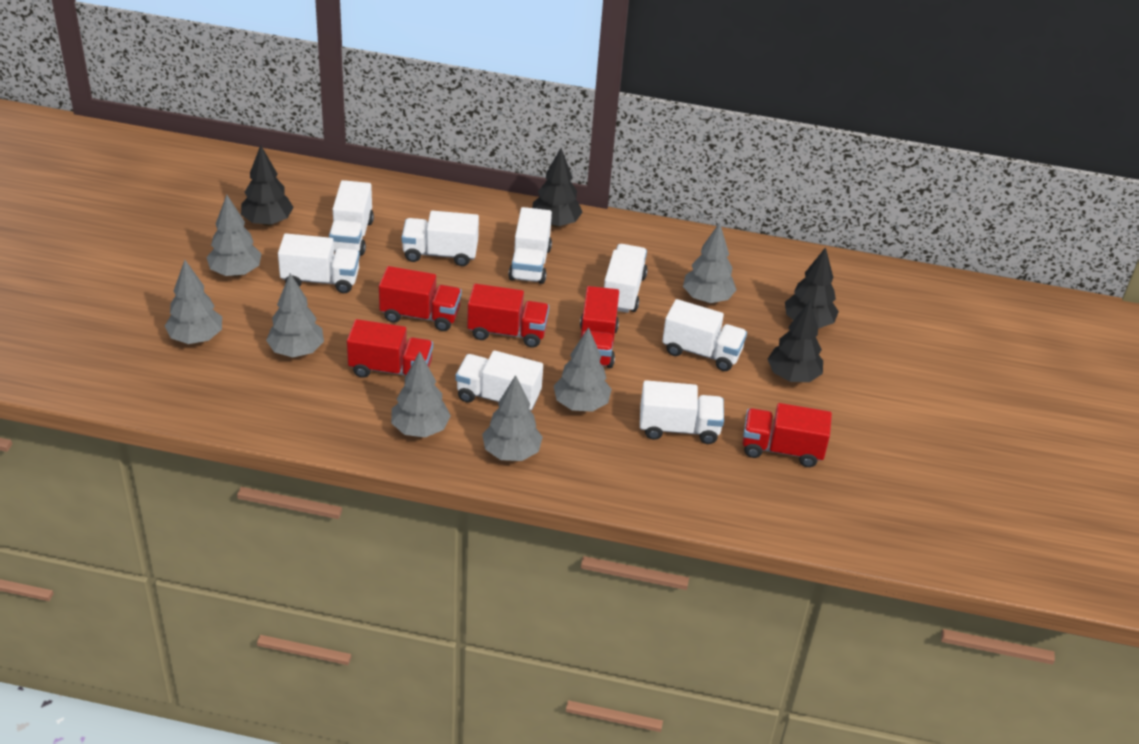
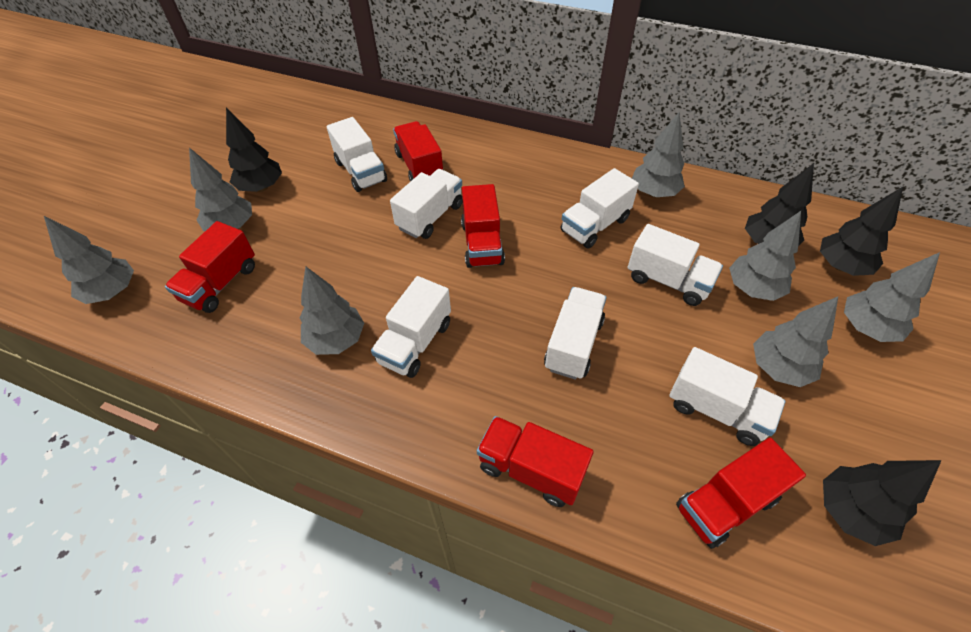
white truck: 8 -> 7

